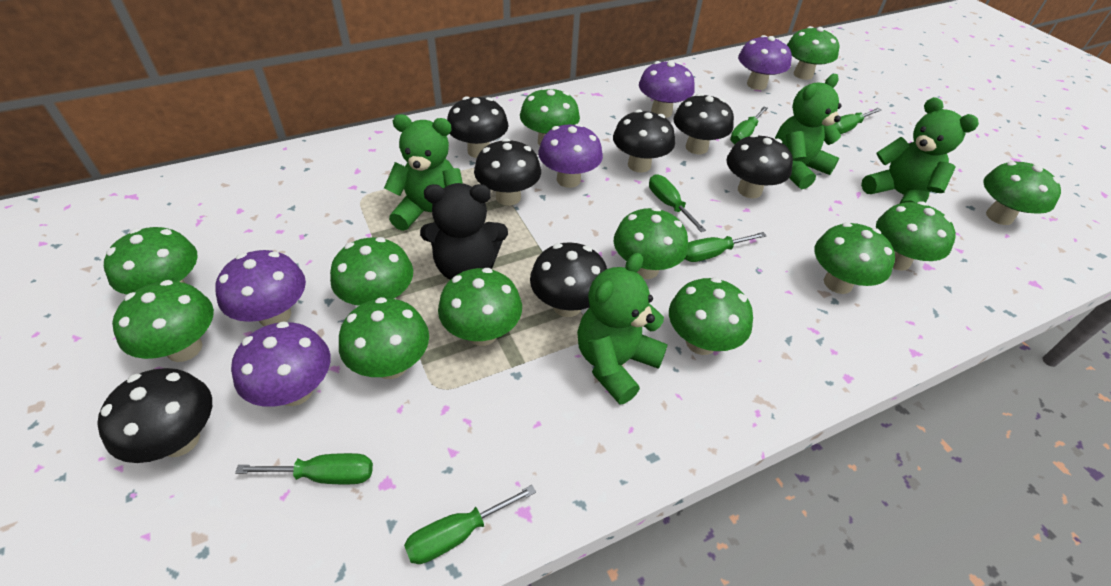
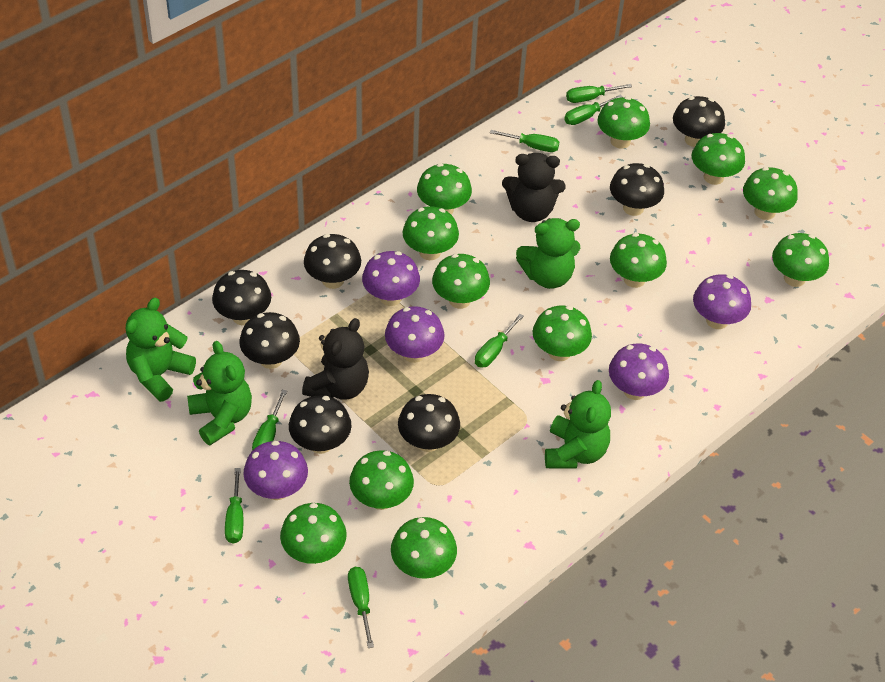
black teddy bear: 1 -> 2
green screwdriver: 6 -> 7

